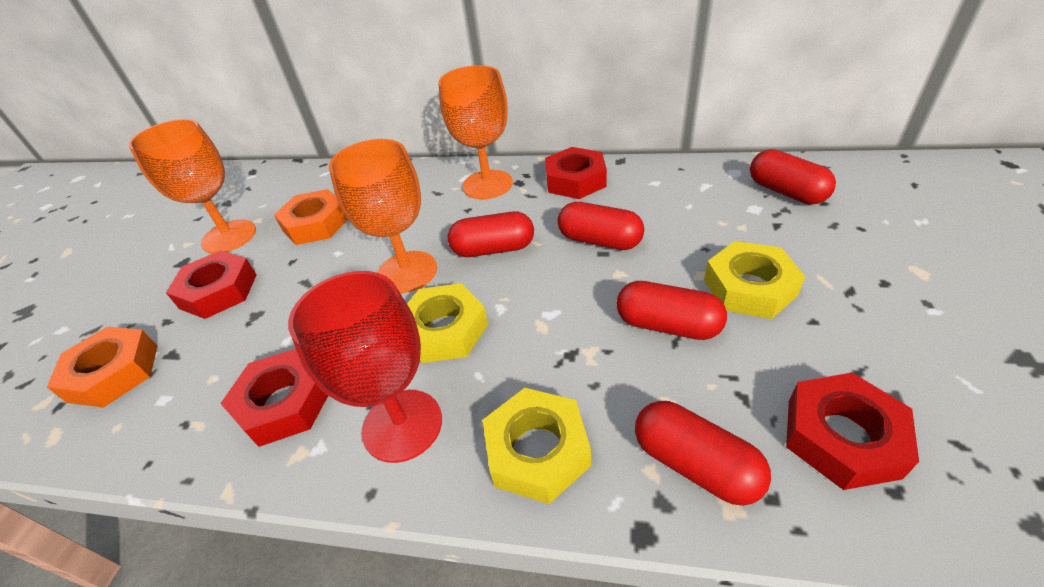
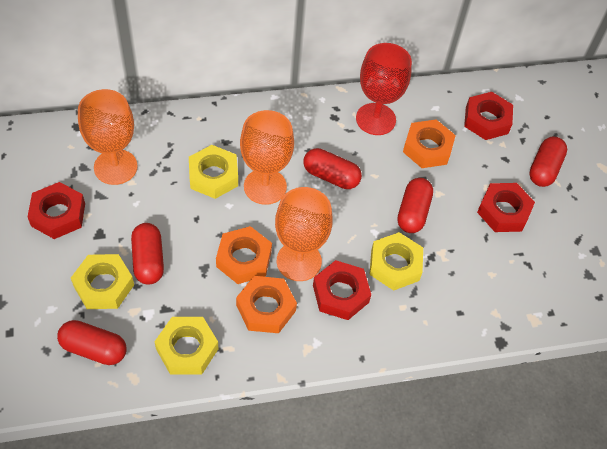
orange nut: 2 -> 3
yellow nut: 3 -> 4

